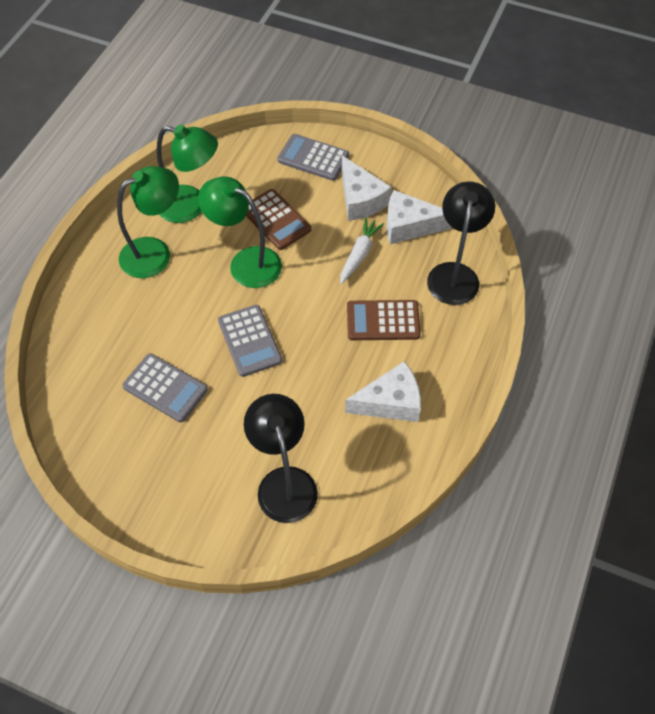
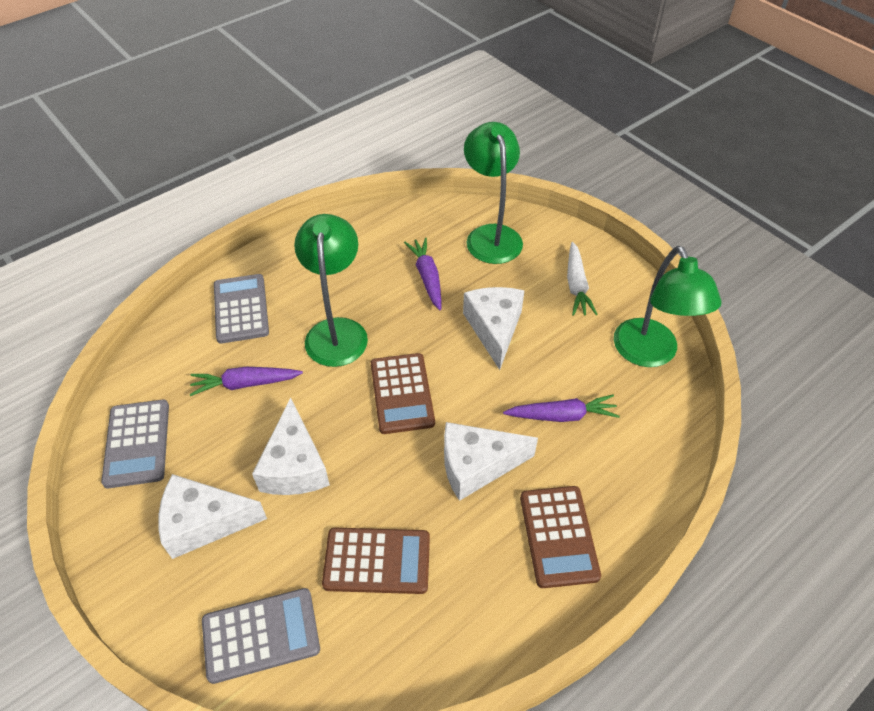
black lamp: 2 -> 0
brown calculator: 2 -> 3
purple carrot: 0 -> 3
white cheese: 3 -> 4

